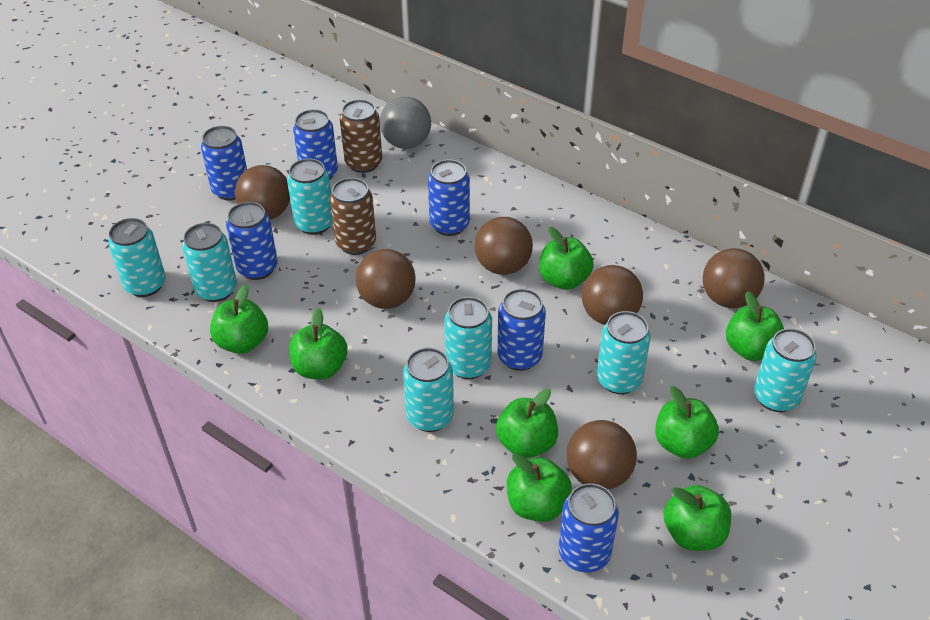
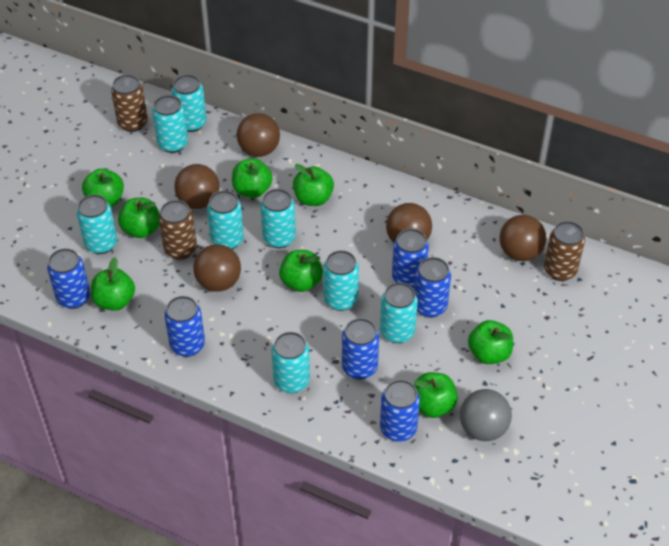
brown ball: 6 -> 5
brown can: 2 -> 3
turquoise can: 7 -> 8

